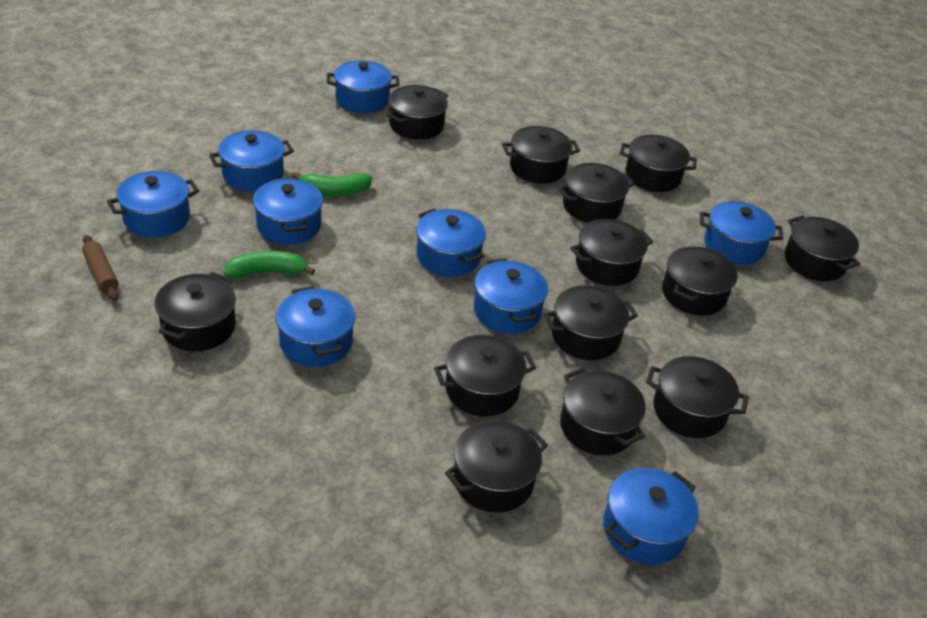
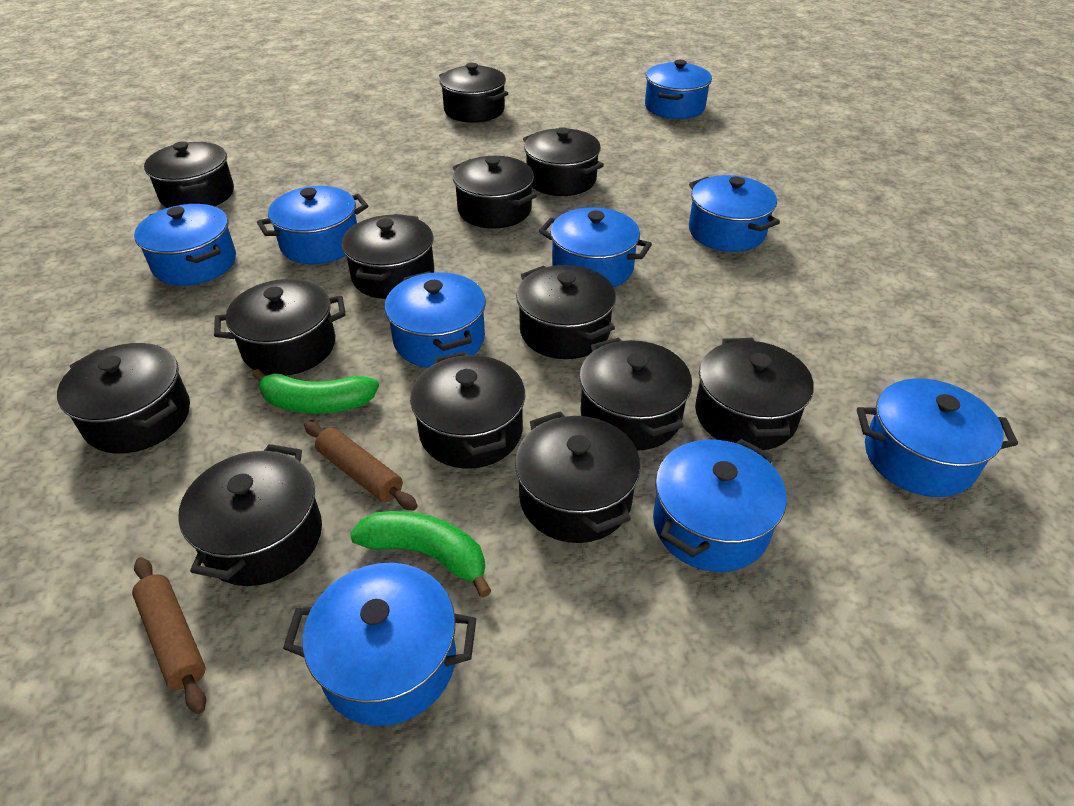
brown rolling pin: 1 -> 2

